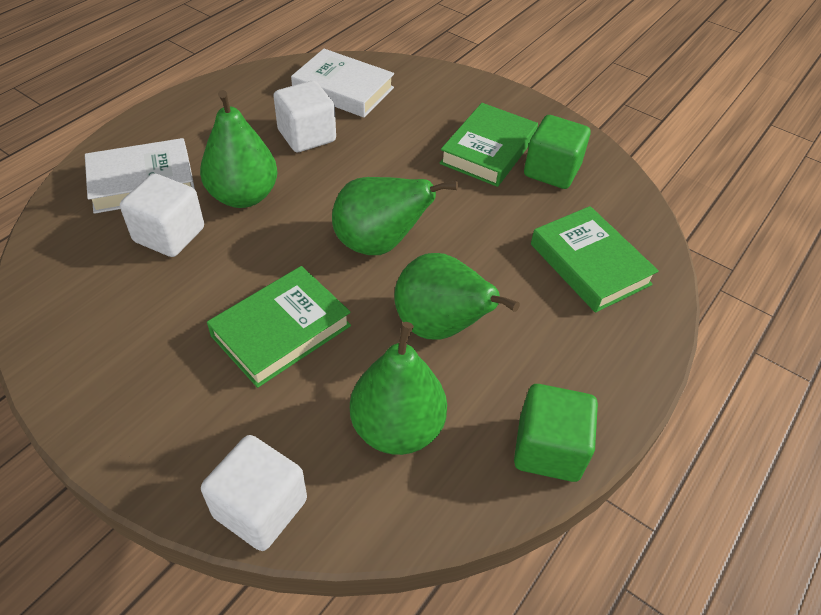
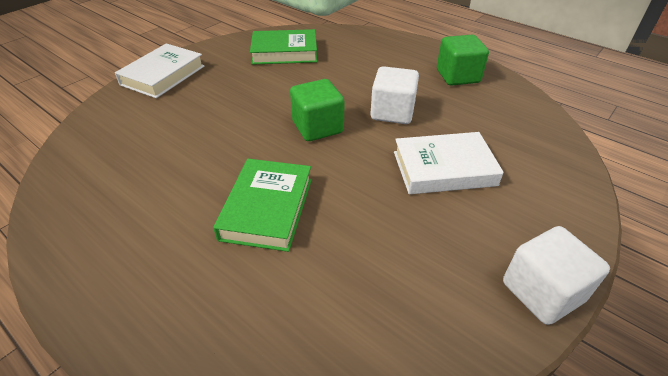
green book: 3 -> 2
green pear: 4 -> 0
white cube: 3 -> 2

